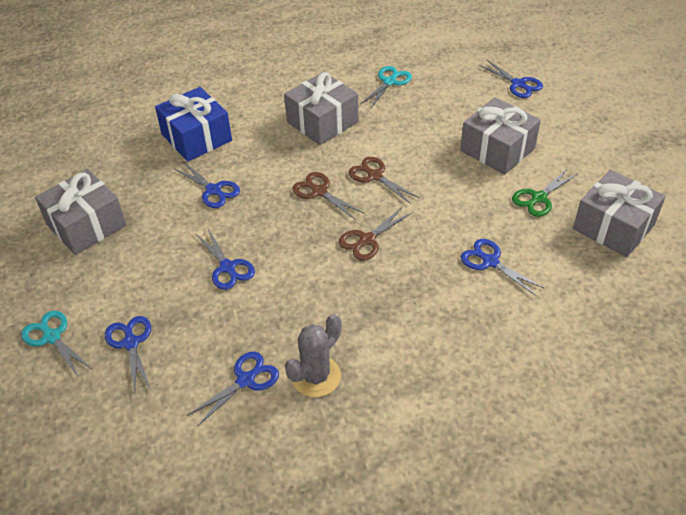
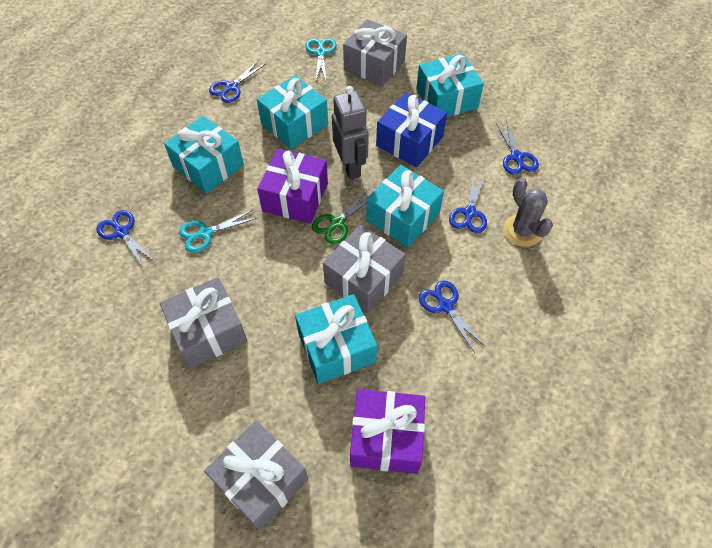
blue scissors: 6 -> 5
brown scissors: 3 -> 0
grey robot: 0 -> 1
purple gift: 0 -> 2
turquoise gift: 0 -> 5

